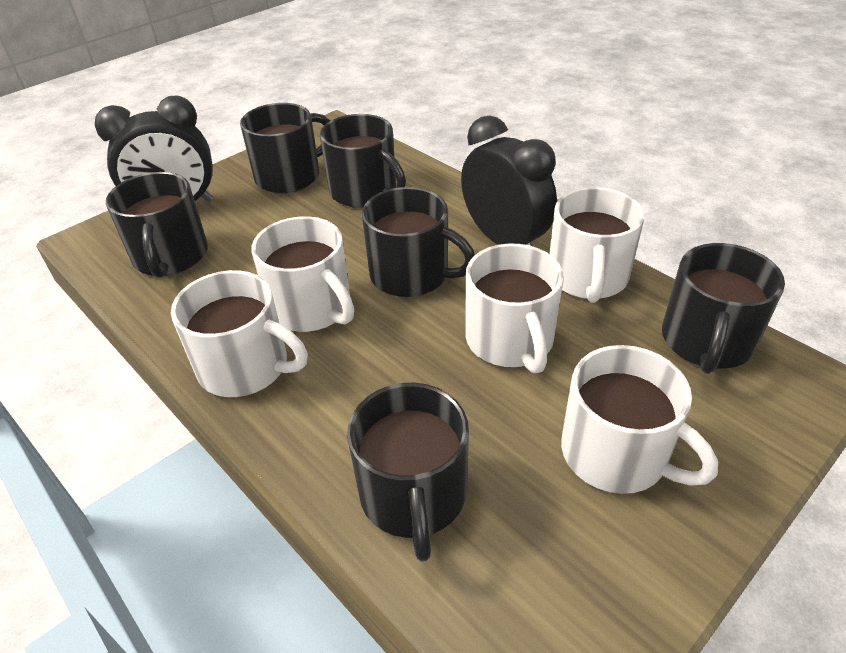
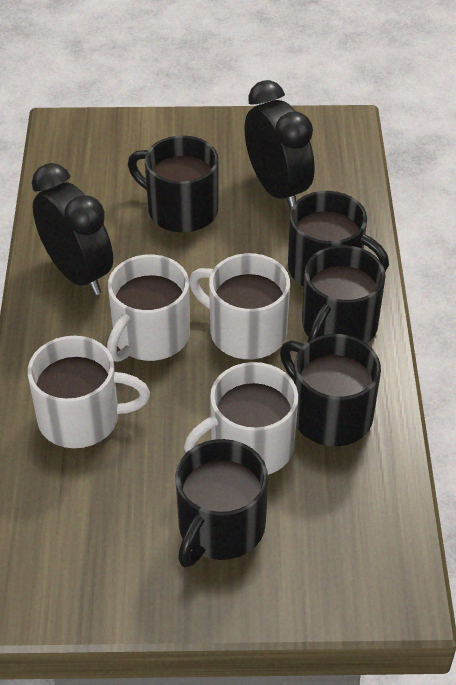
black mug: 6 -> 5
white mug: 5 -> 4

